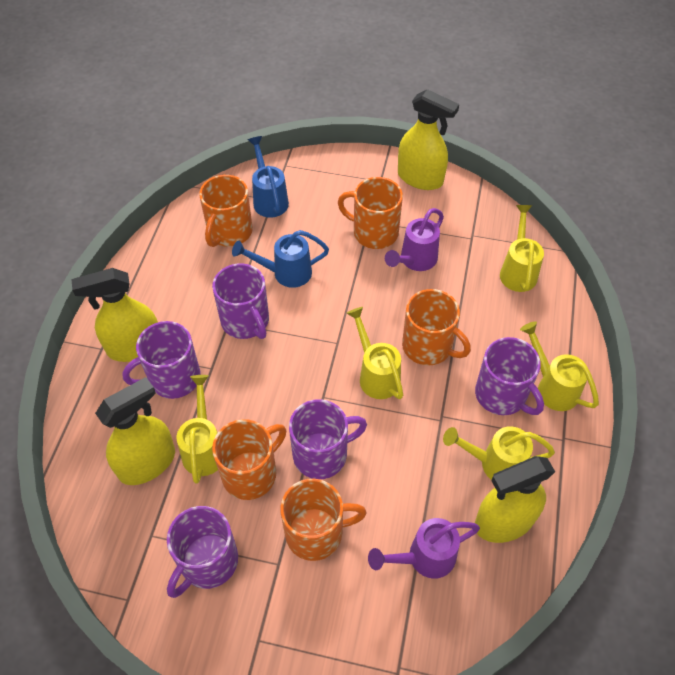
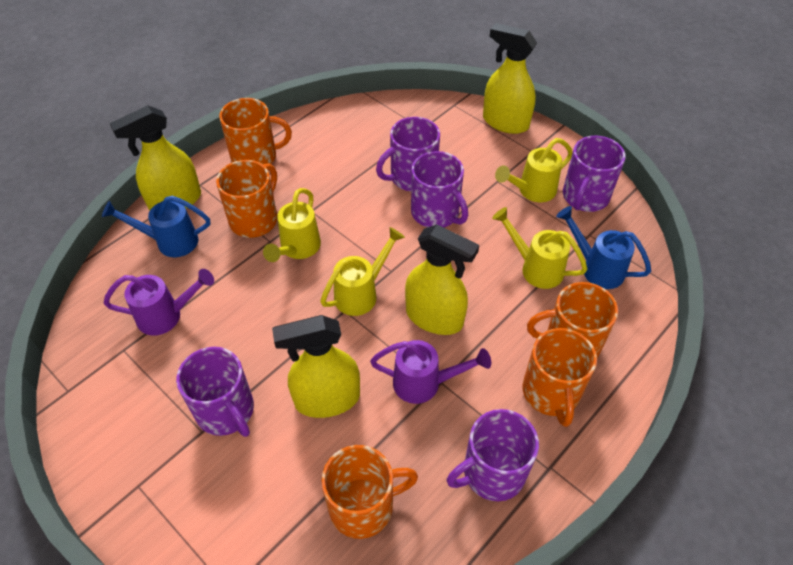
yellow watering can: 5 -> 4

